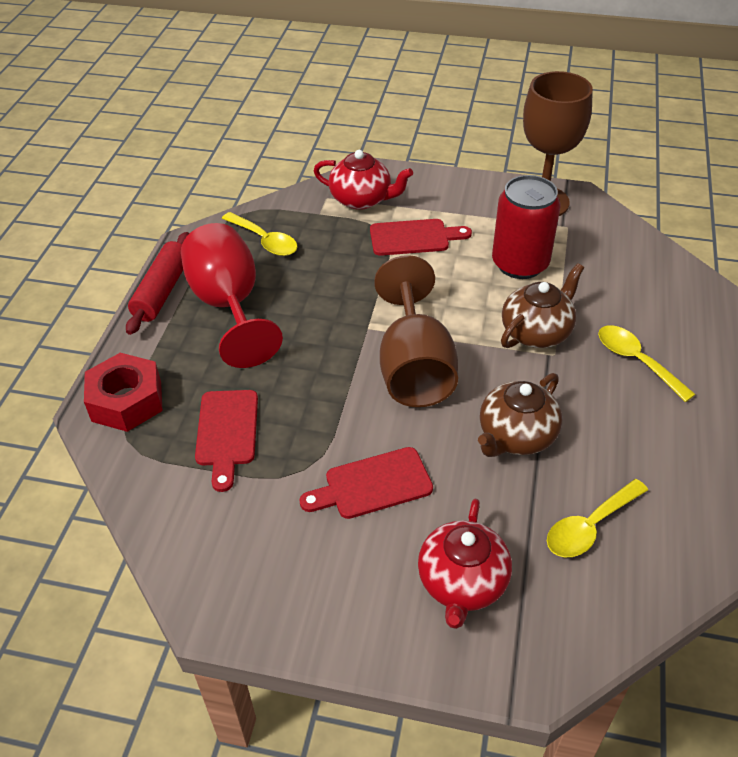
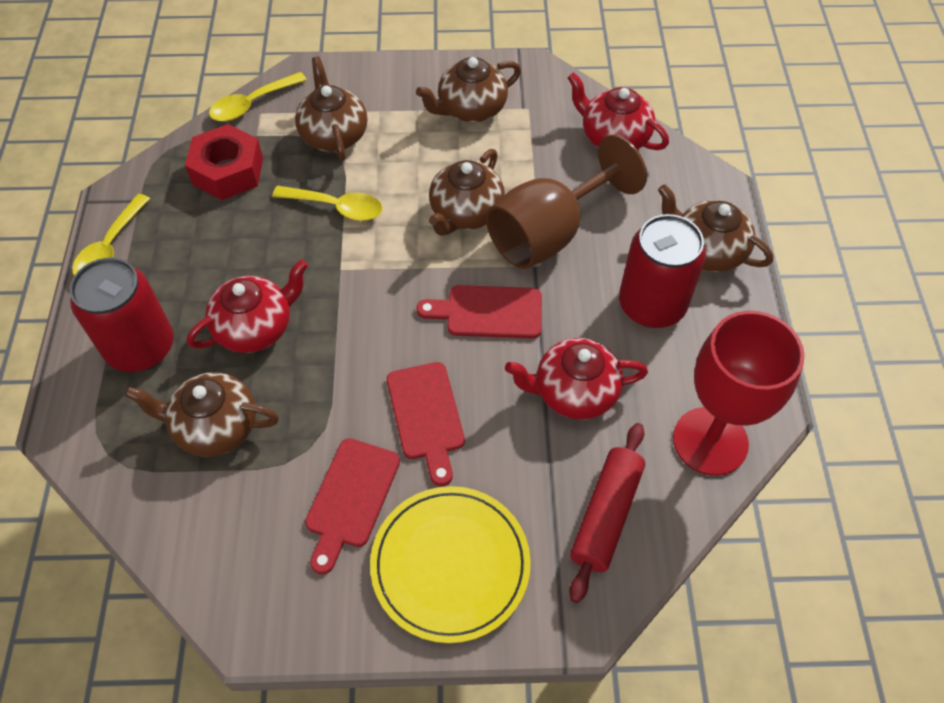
brown goblet: 2 -> 1
brown teapot: 2 -> 5
red can: 1 -> 2
red teapot: 2 -> 3
yellow plate: 0 -> 1

